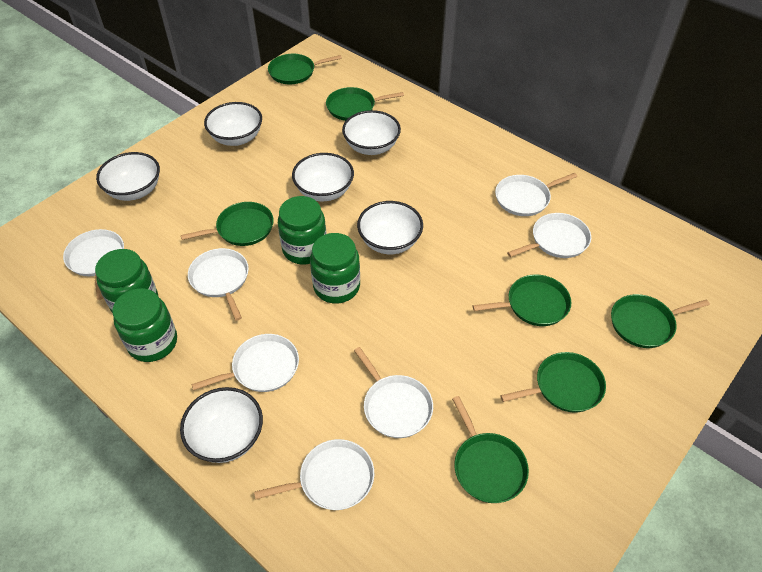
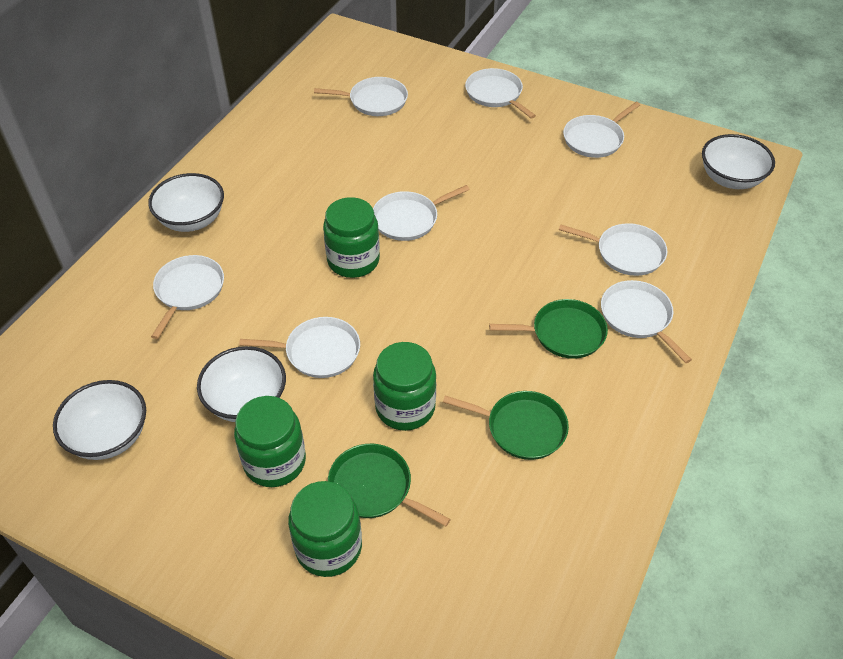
green pan: 7 -> 3
white bowl: 6 -> 4
white pan: 7 -> 8

